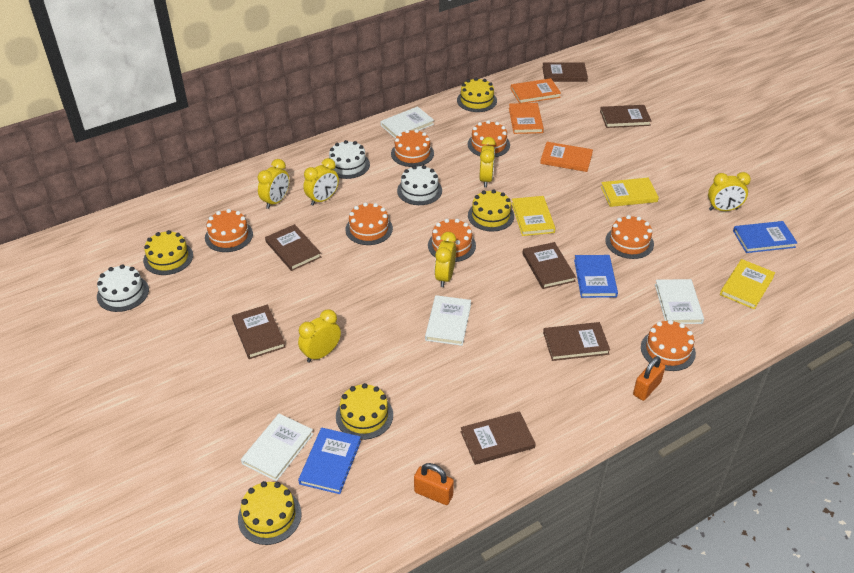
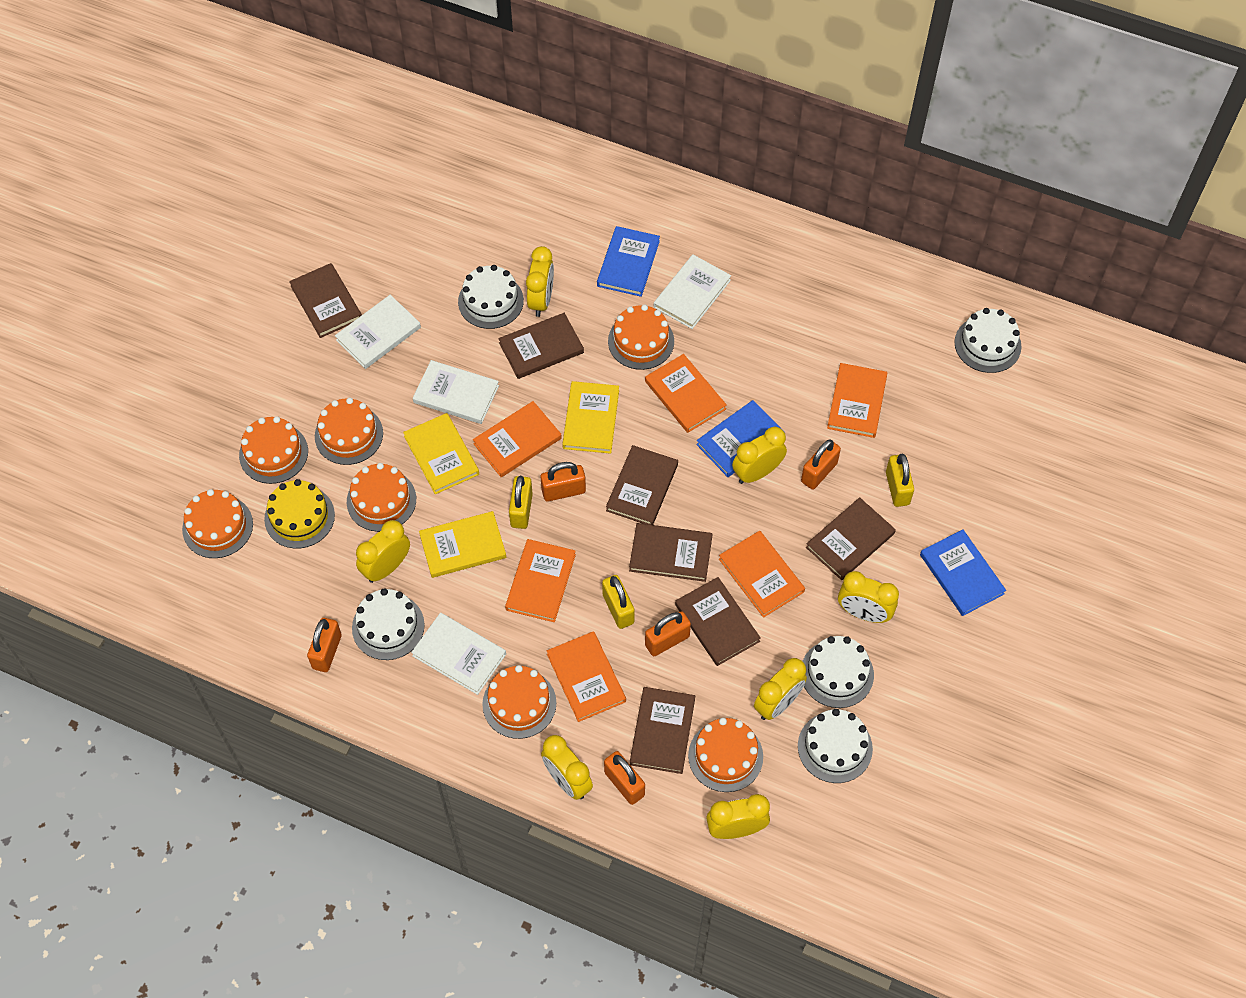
orange book: 3 -> 6
orange padlock: 2 -> 5
white cake: 3 -> 5
yellow cake: 5 -> 1
yellow clock: 6 -> 7
yellow padlock: 0 -> 3

